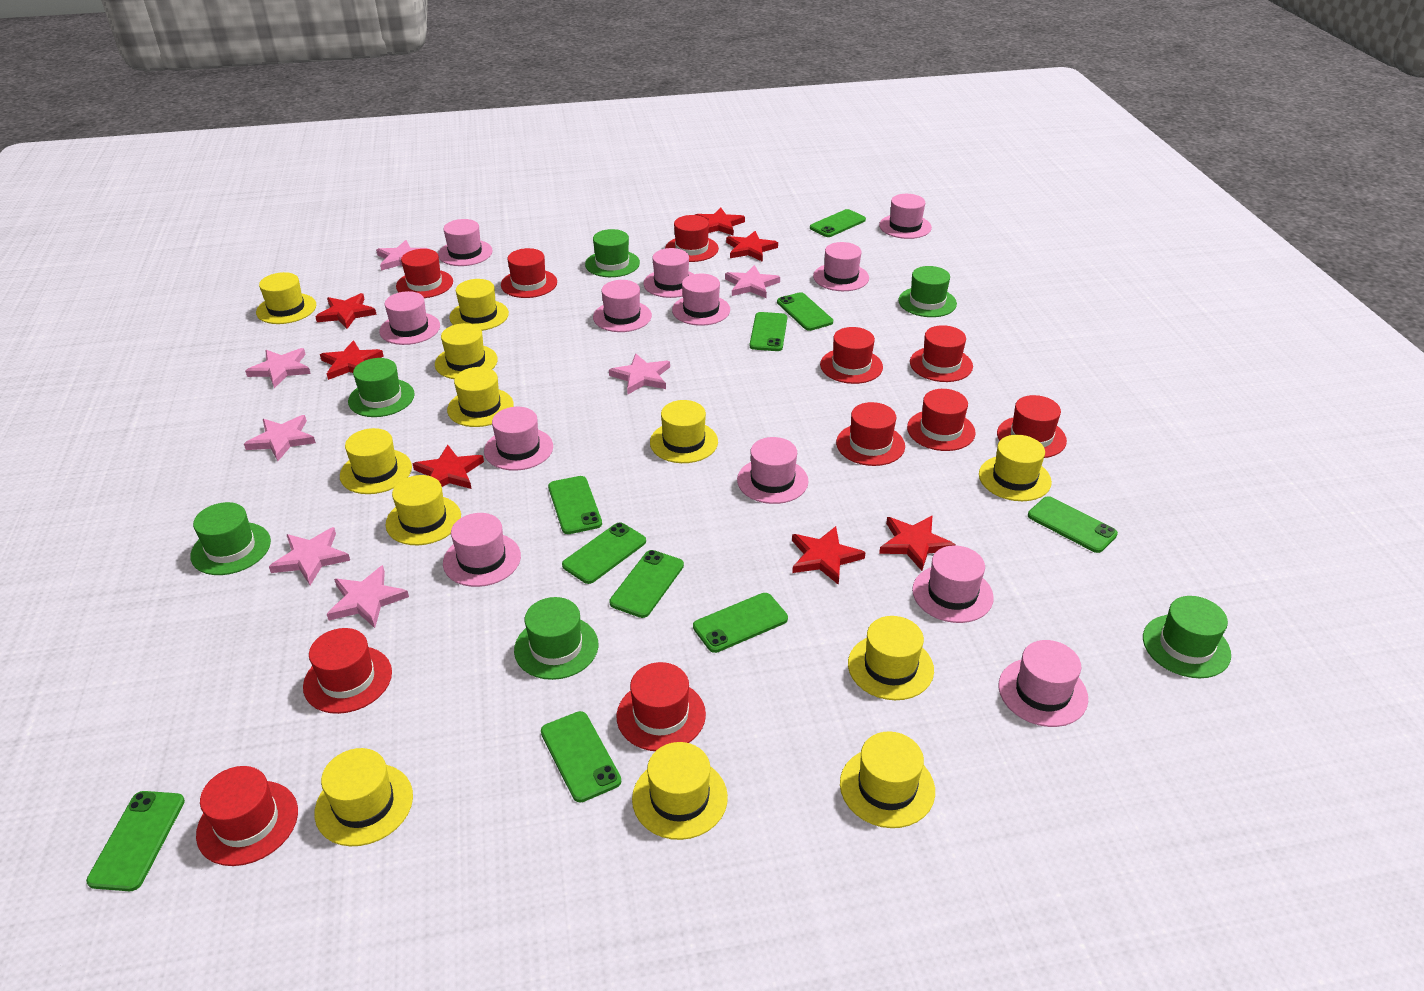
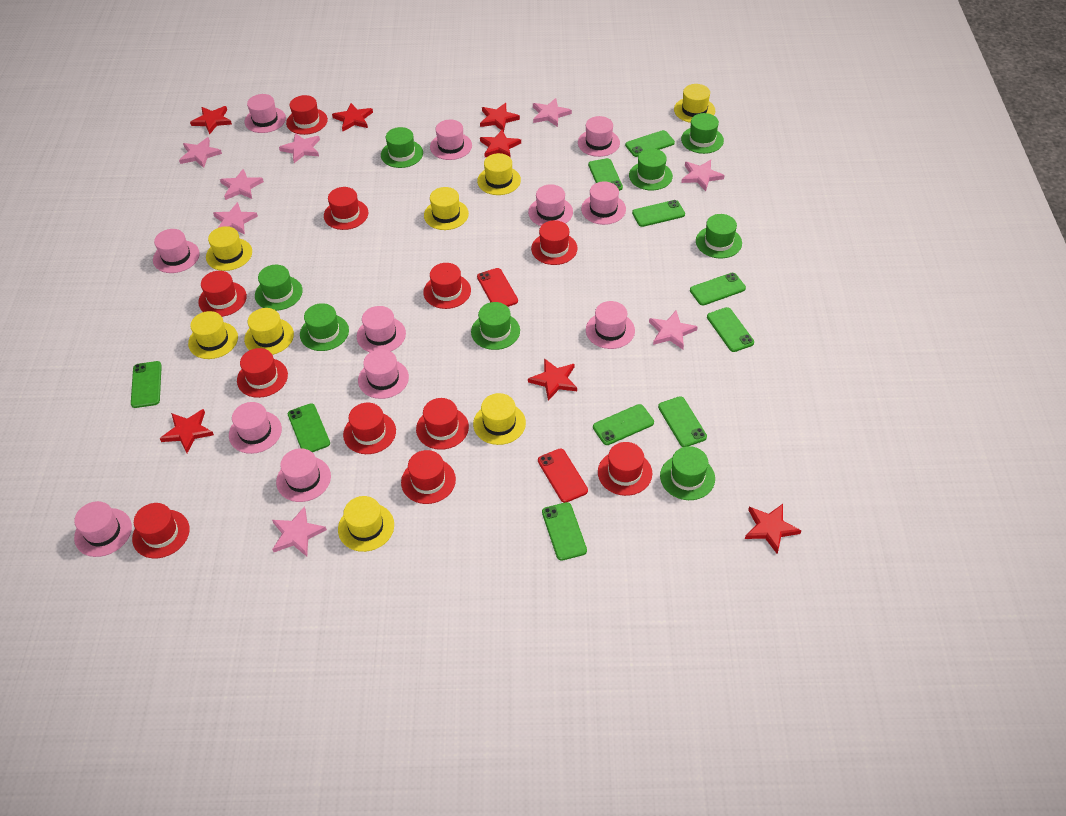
green hat: 6 -> 8
pink star: 7 -> 8
red phone: 0 -> 2
yellow hat: 12 -> 8

